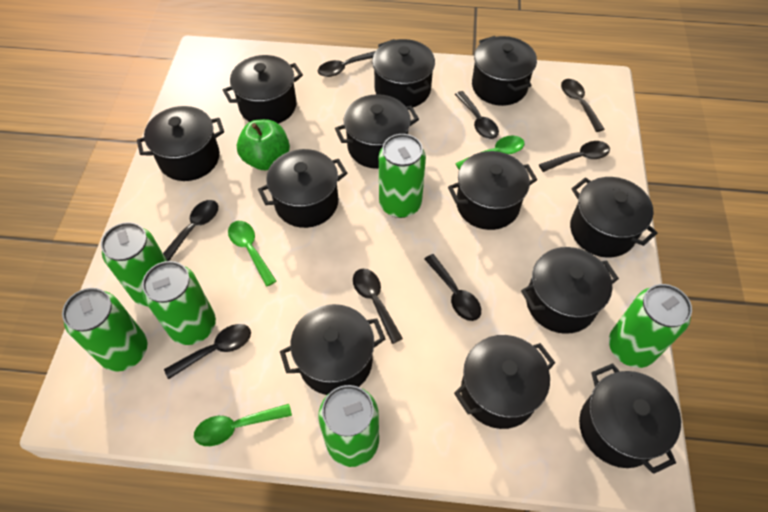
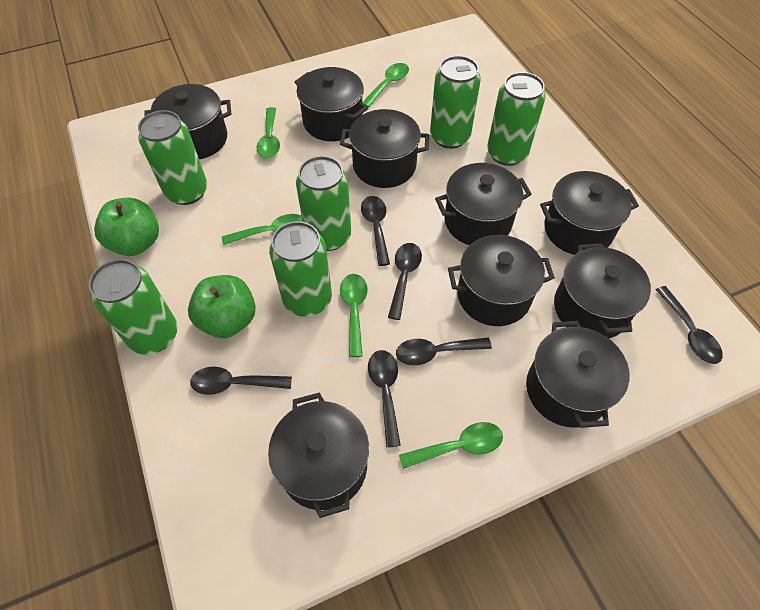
black pot: 12 -> 9
black spoon: 8 -> 6
green apple: 1 -> 2
green spoon: 3 -> 5

